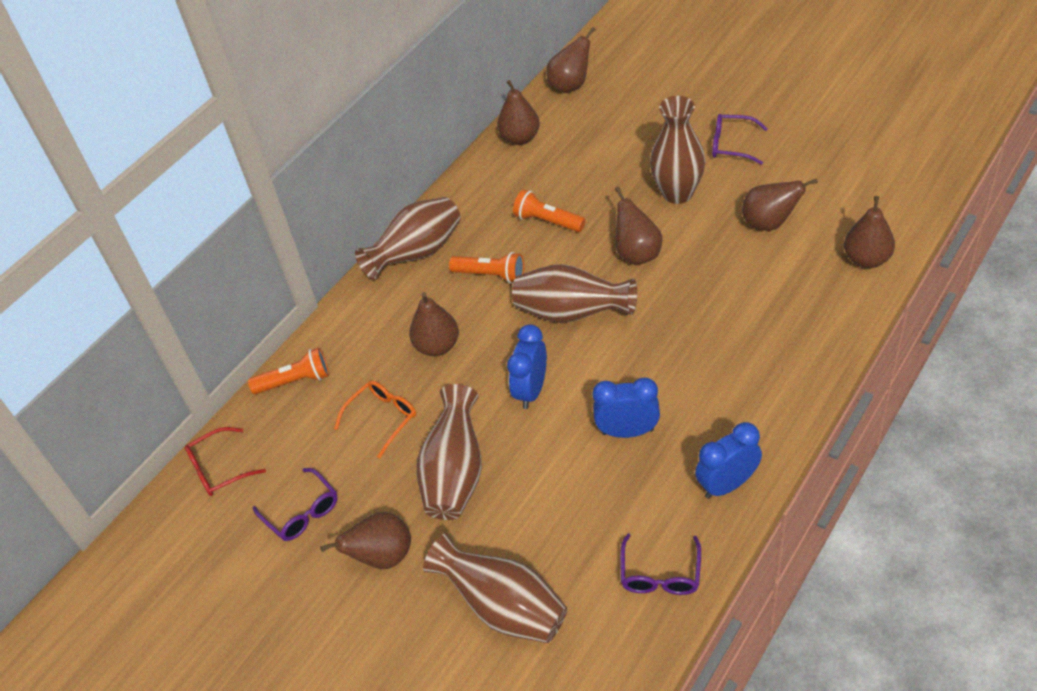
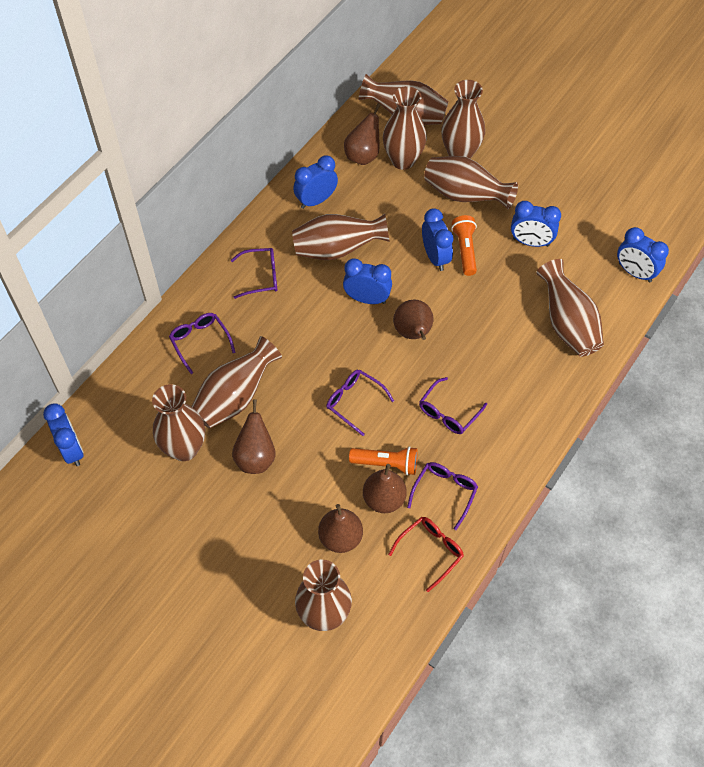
blue clock: 3 -> 6
brown pear: 7 -> 5
brown vase: 5 -> 9
orange flashlight: 3 -> 2
orange glasses: 1 -> 0
purple glasses: 3 -> 5

